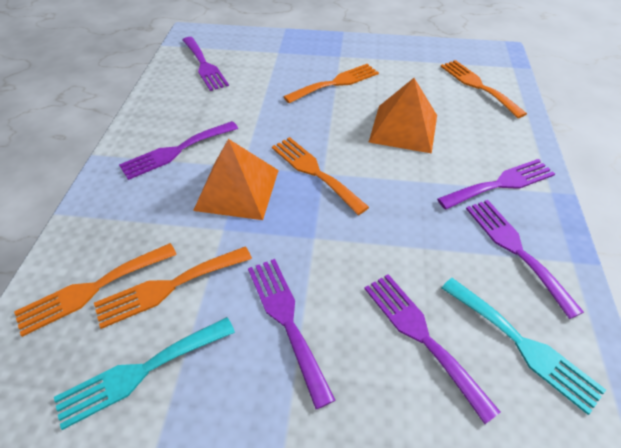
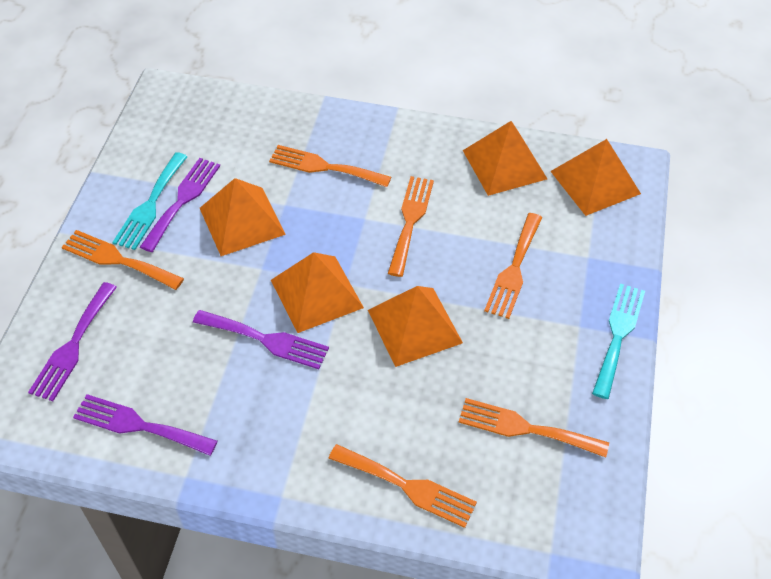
orange fork: 5 -> 6
orange pyramid: 2 -> 5
purple fork: 6 -> 4

